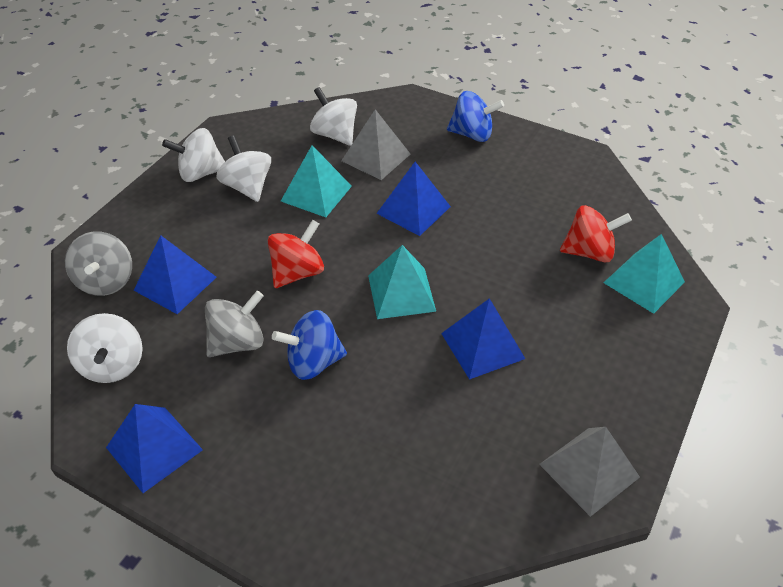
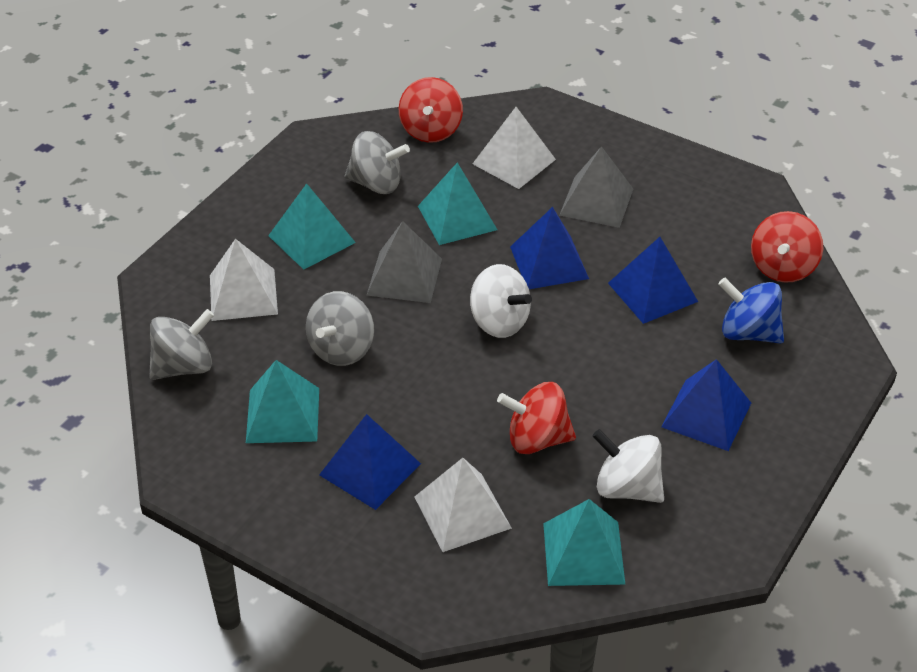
blue spinning top: 2 -> 1
grey spinning top: 2 -> 3
red spinning top: 2 -> 3
turquoise pyramid: 3 -> 4
white pyramid: 0 -> 3
white spinning top: 4 -> 2

